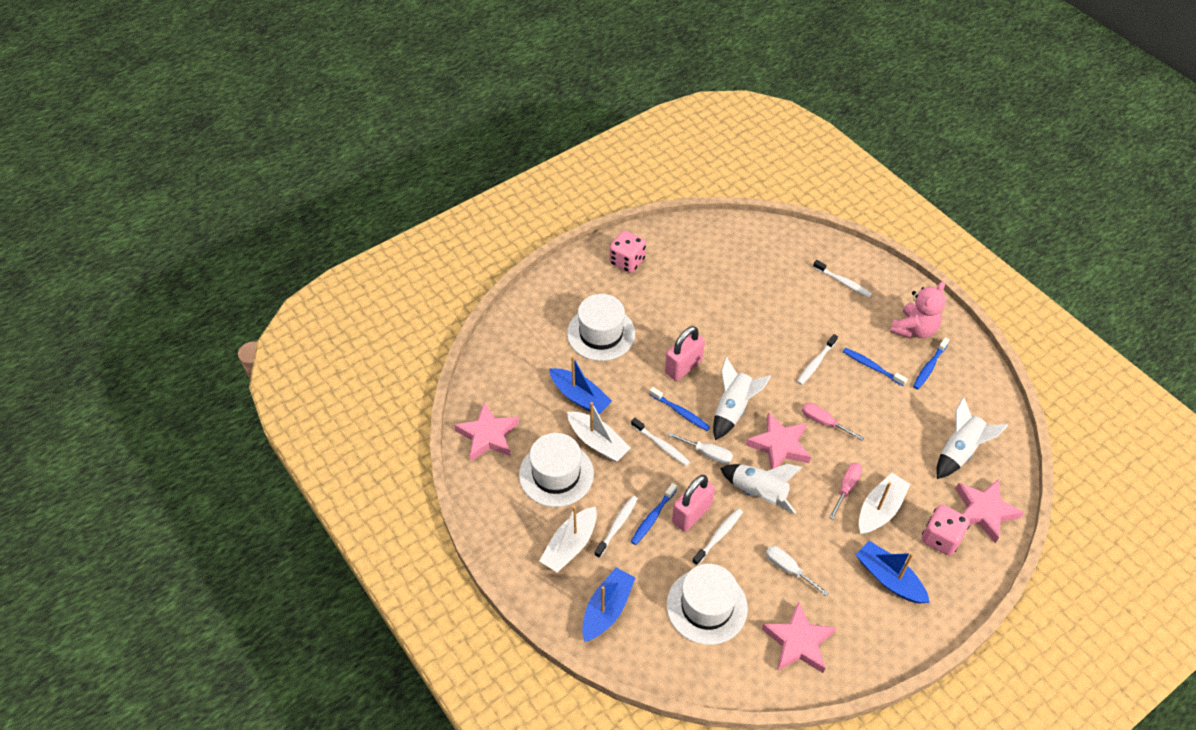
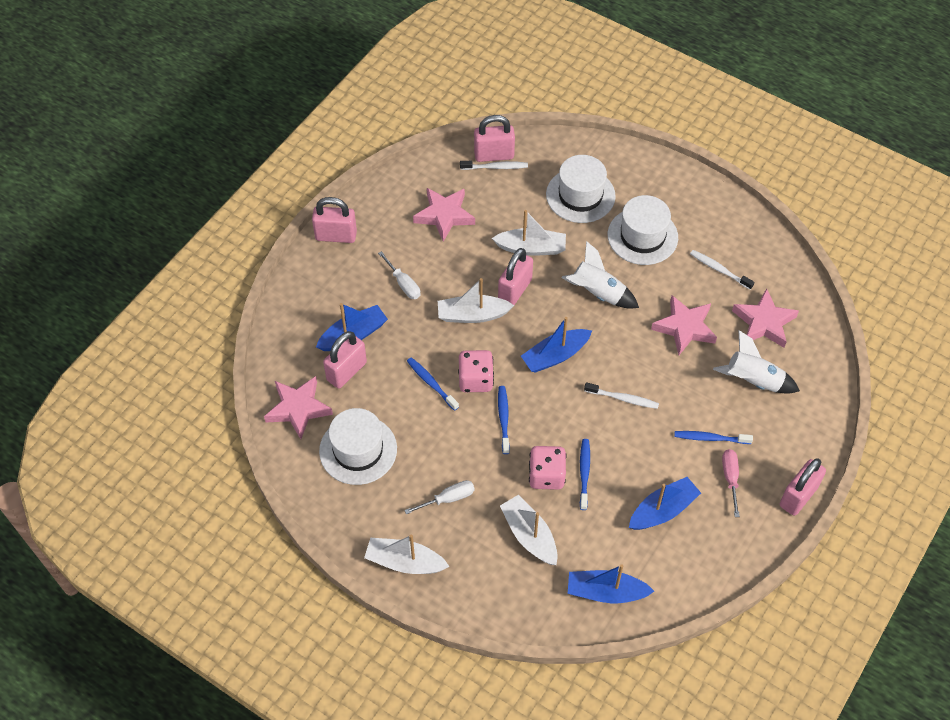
blue boat: 3 -> 4
pink padlock: 2 -> 5
pink screwdriver: 2 -> 1
pink teddy bear: 1 -> 0
white boat: 3 -> 4
white rocket: 3 -> 2
white toothbrush: 5 -> 3

